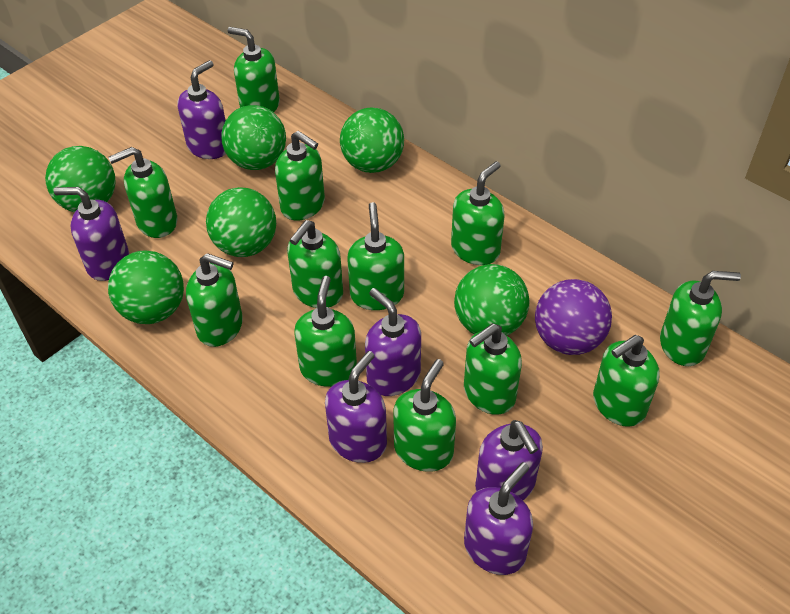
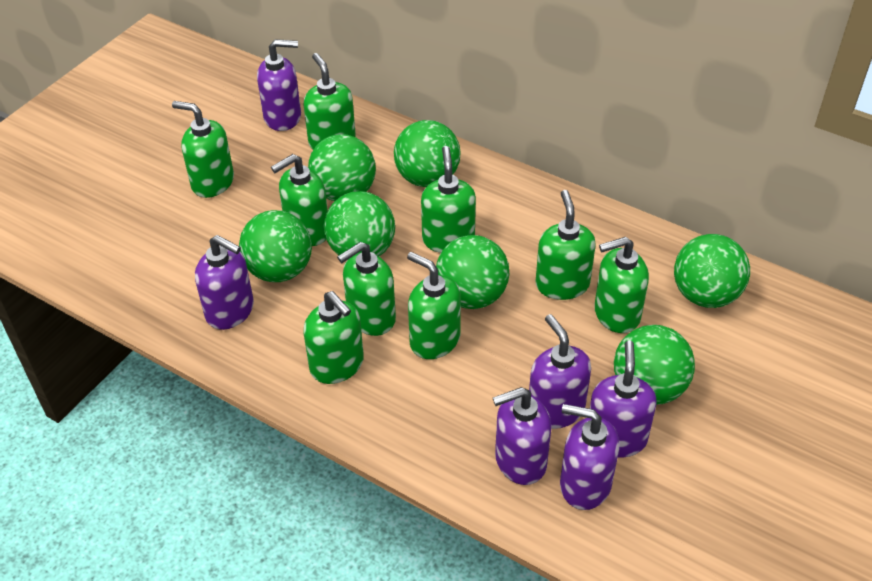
green ball: 6 -> 7
green soap dispenser: 12 -> 9
purple ball: 1 -> 0

